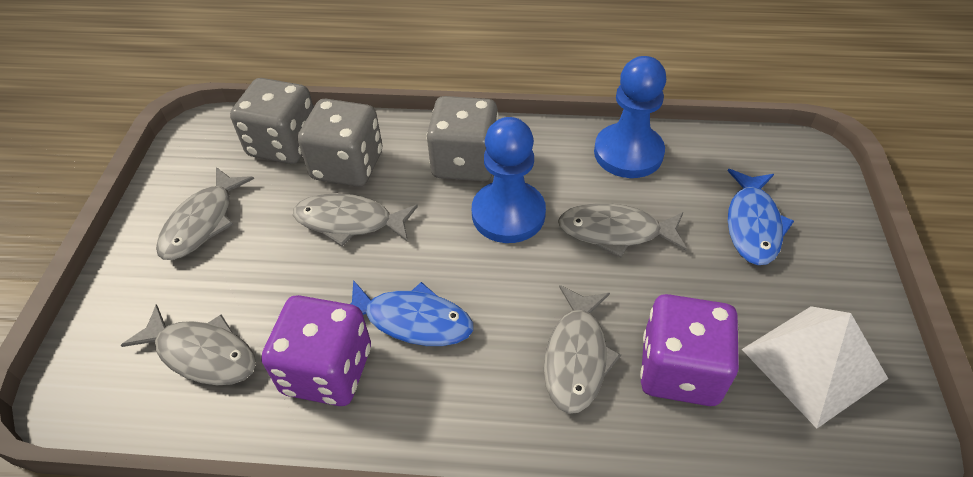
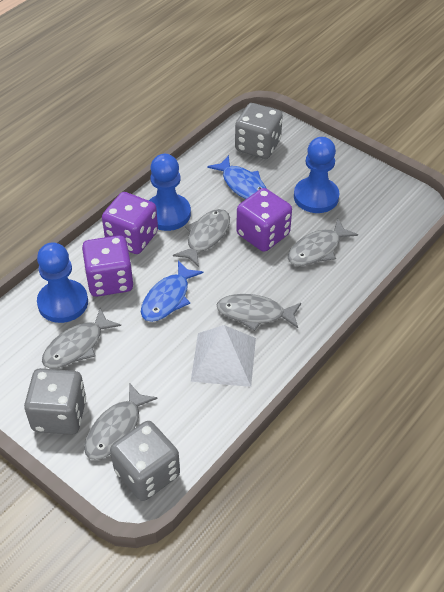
blue pawn: 2 -> 3
purple dice: 2 -> 3

